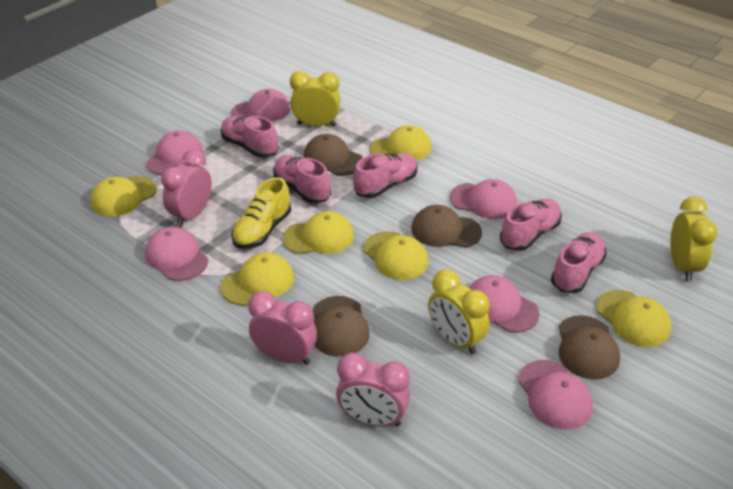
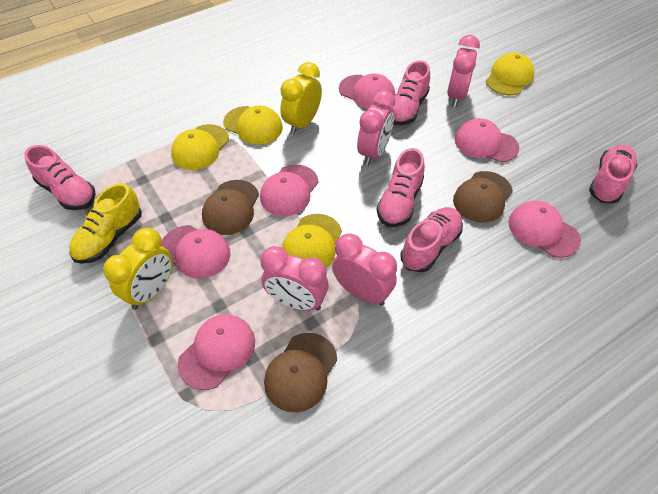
brown cap: 4 -> 3
pink clock: 3 -> 4
yellow cap: 6 -> 4
yellow clock: 3 -> 2

